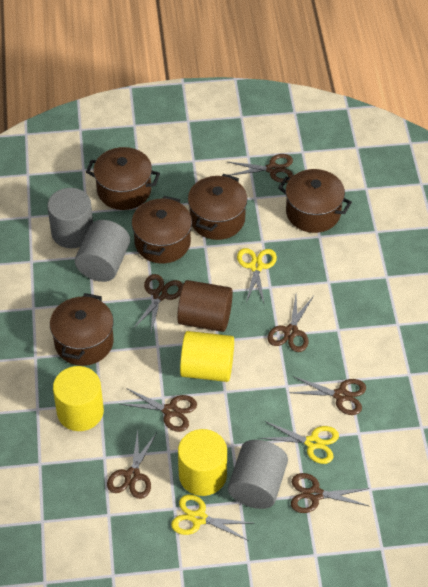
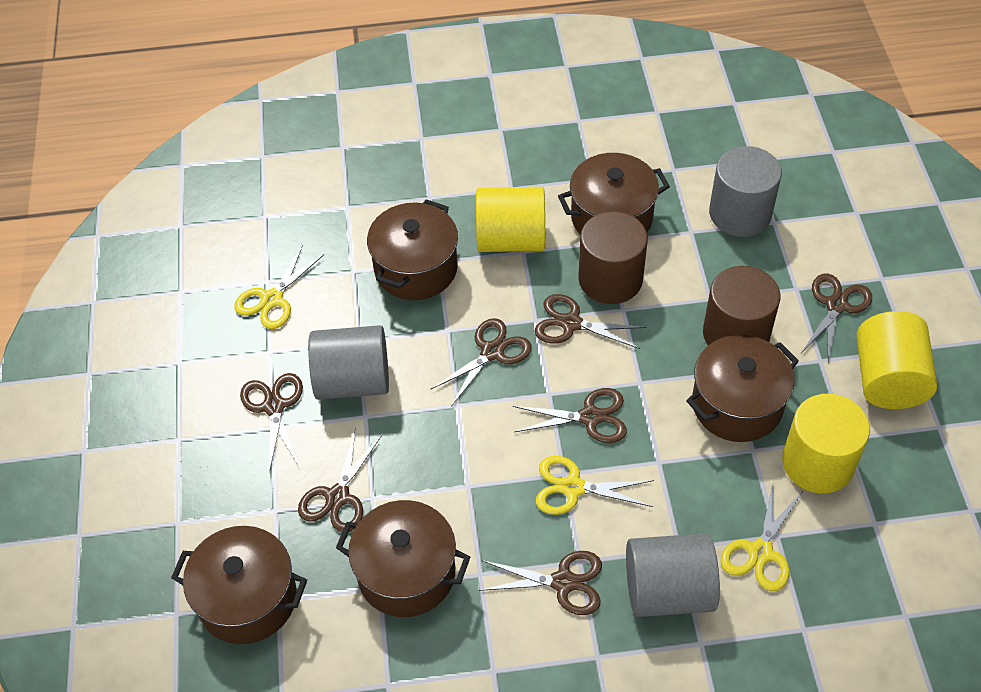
brown cylinder: 1 -> 2

